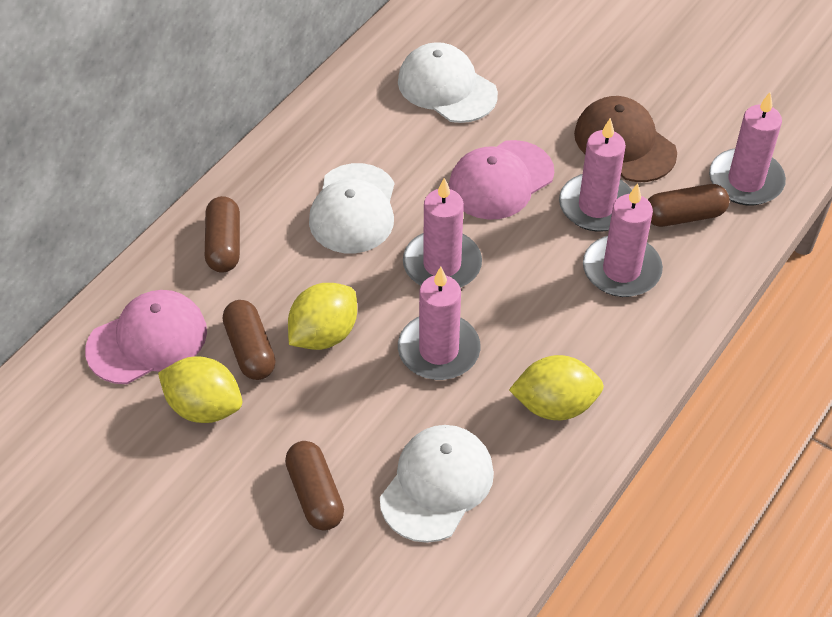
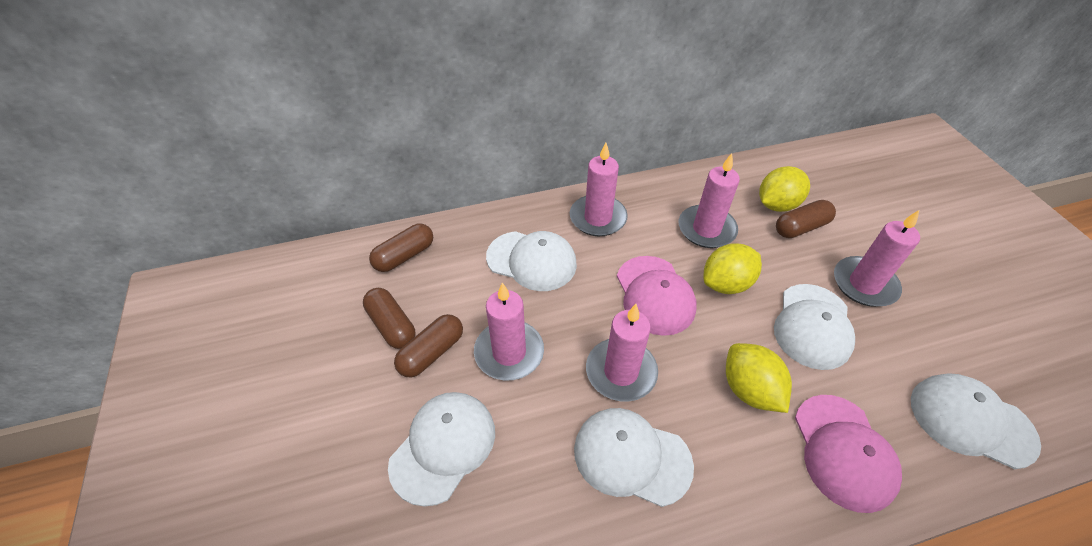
brown cap: 1 -> 0
white cap: 3 -> 5

